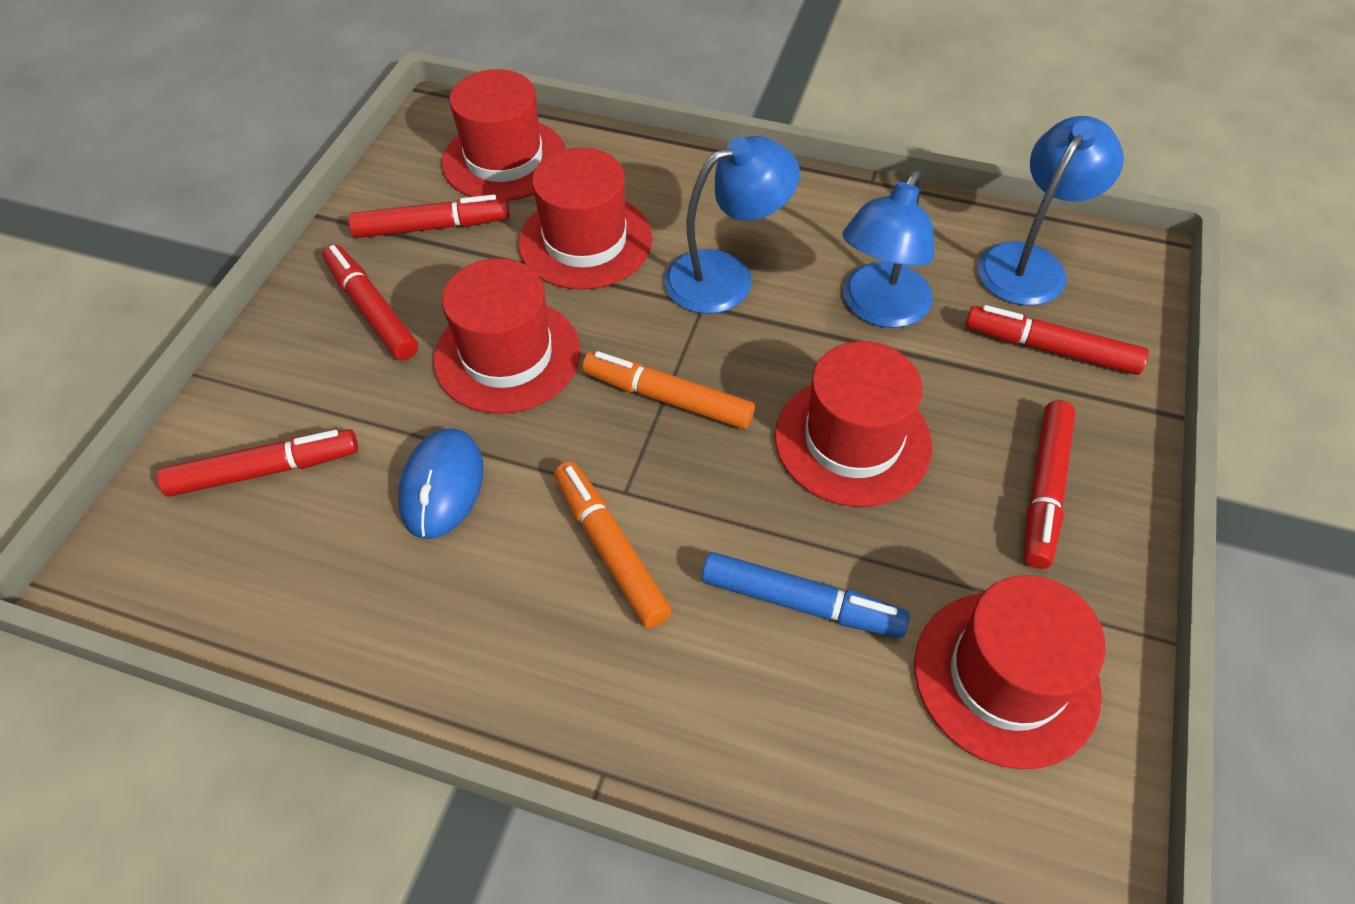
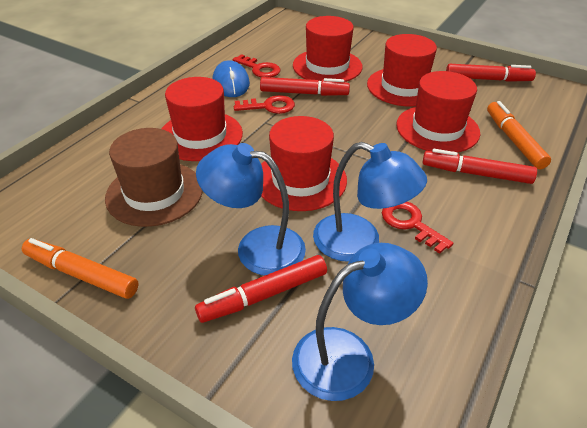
blue marker: 1 -> 0
brown hat: 0 -> 1
red key: 0 -> 3
red marker: 5 -> 4

